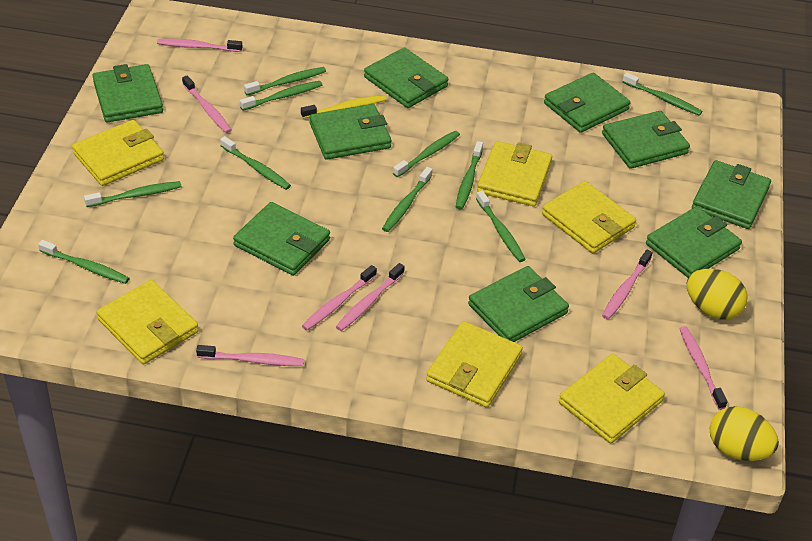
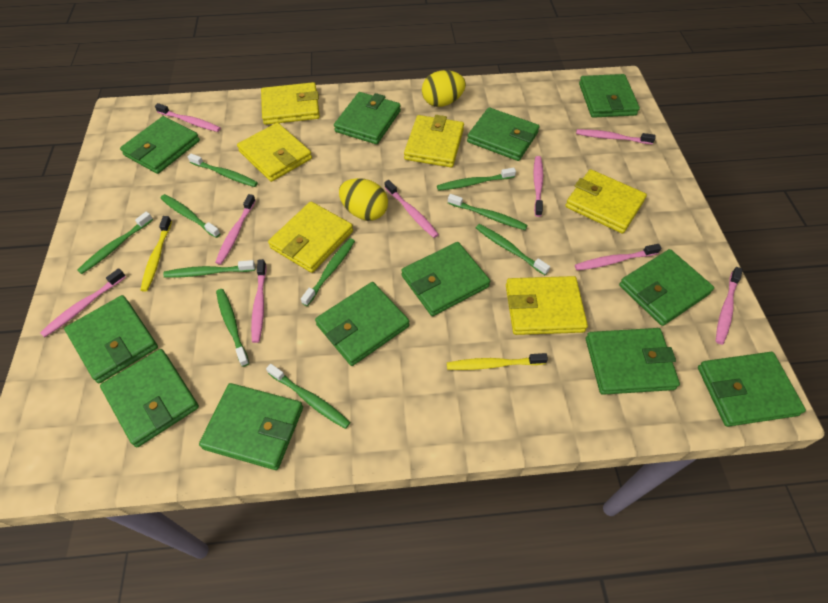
green wallet: 9 -> 12
pink toothbrush: 7 -> 9
yellow toothbrush: 1 -> 2

